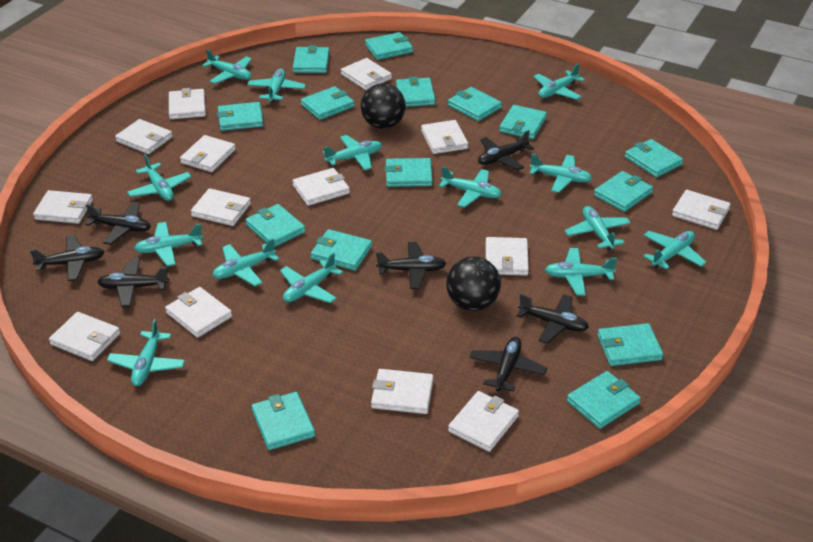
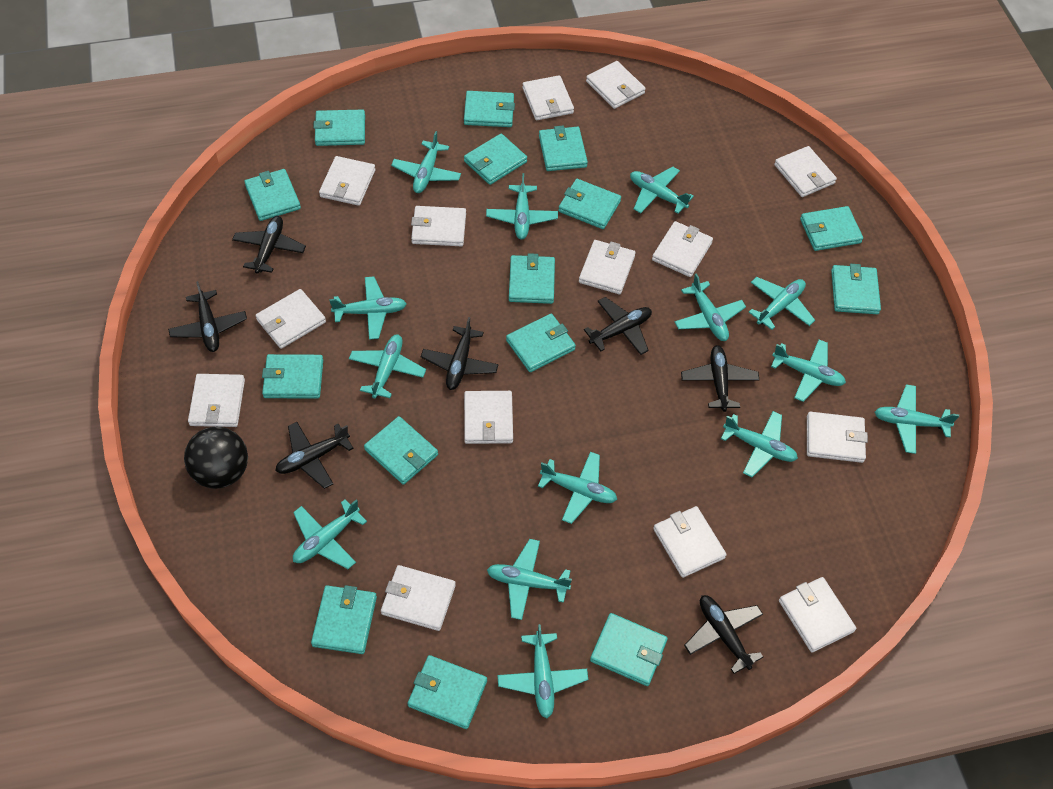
black ball: 2 -> 1

